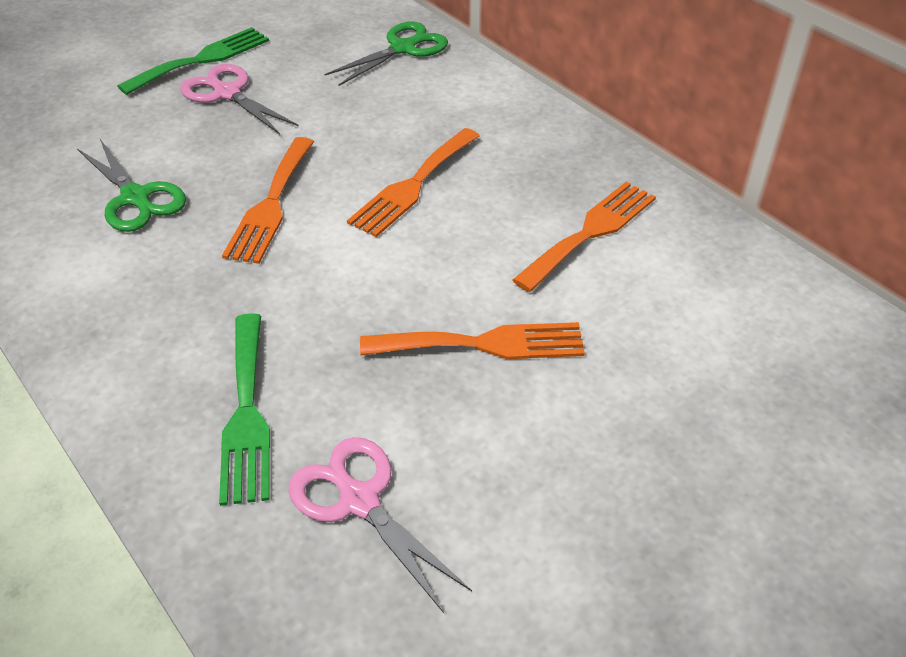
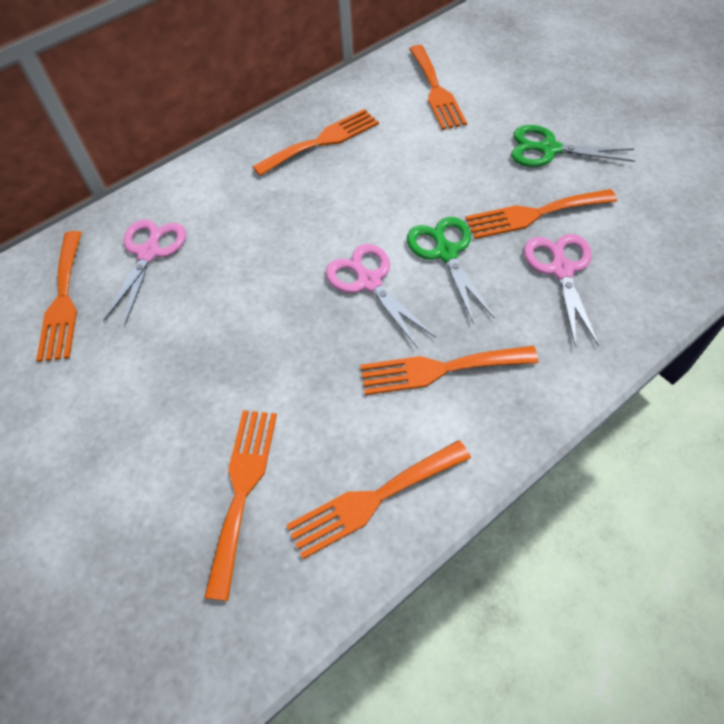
green fork: 2 -> 0
orange fork: 4 -> 7
pink scissors: 2 -> 3

